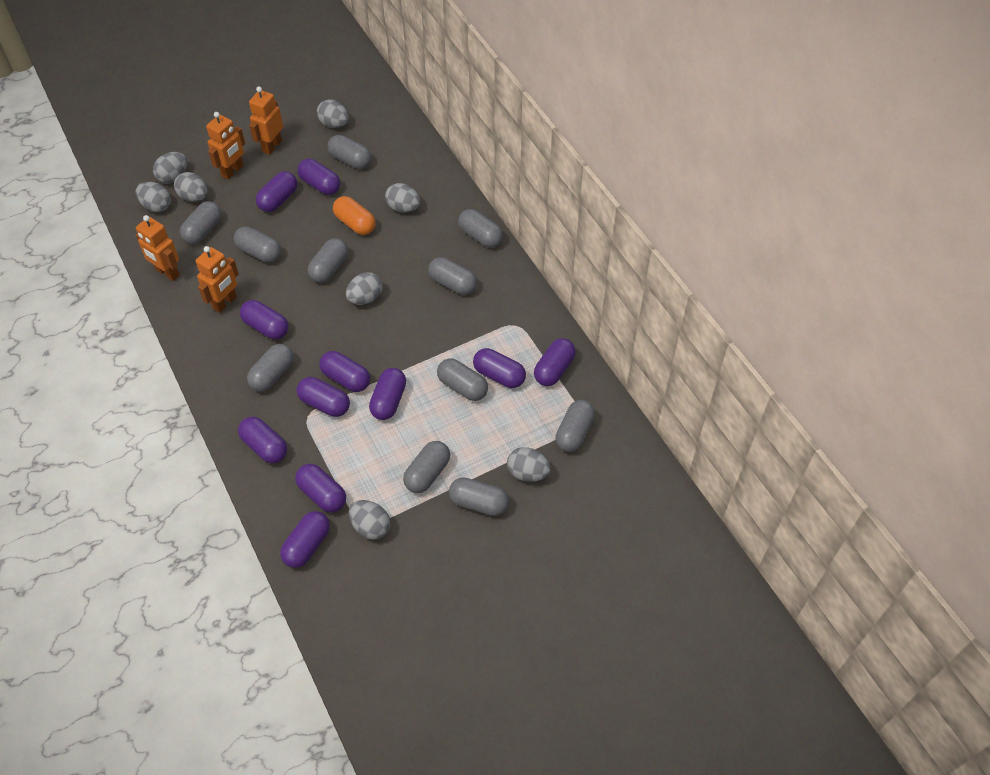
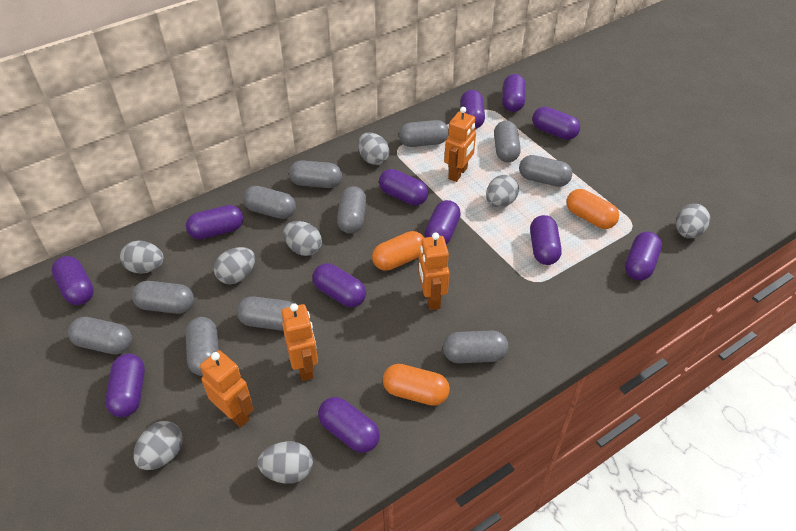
orange capsule: 1 -> 3
purple capsule: 11 -> 12

